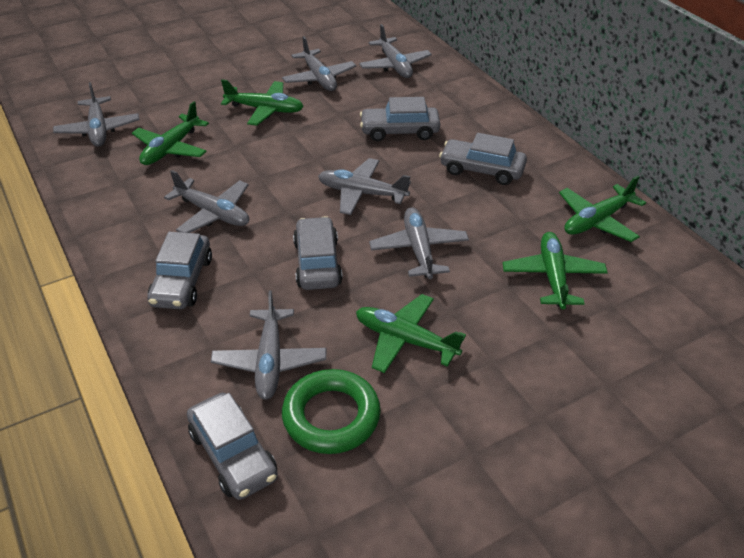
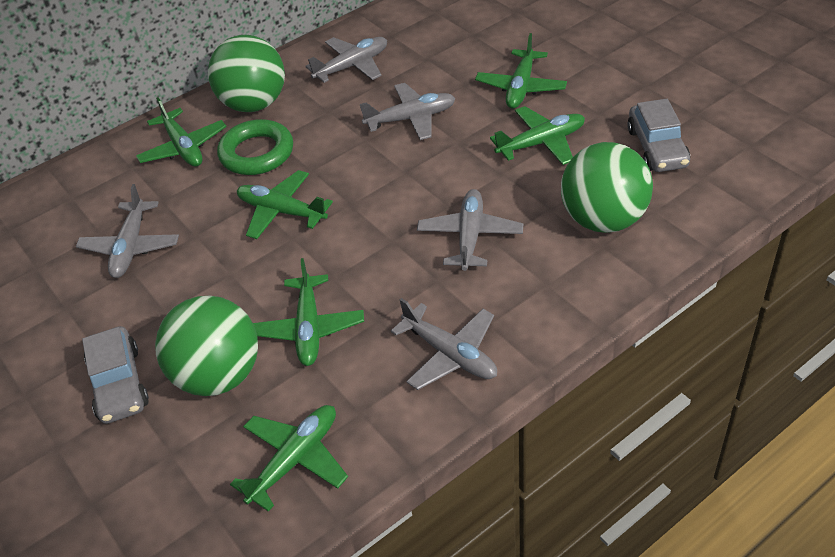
green ball: 0 -> 3
green plane: 5 -> 6
grey car: 5 -> 2
grey plane: 7 -> 5

